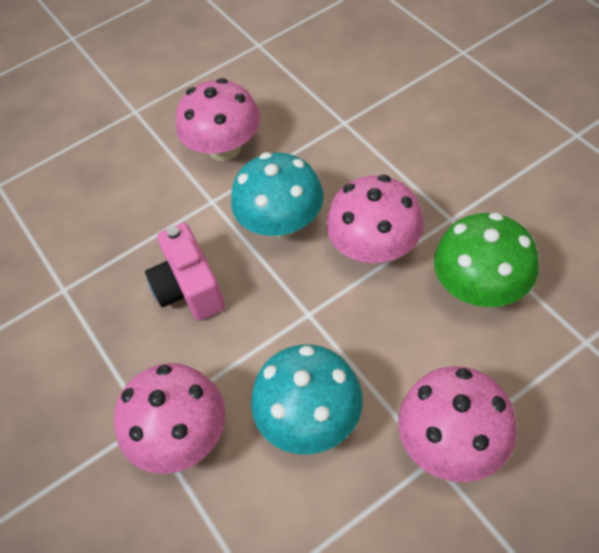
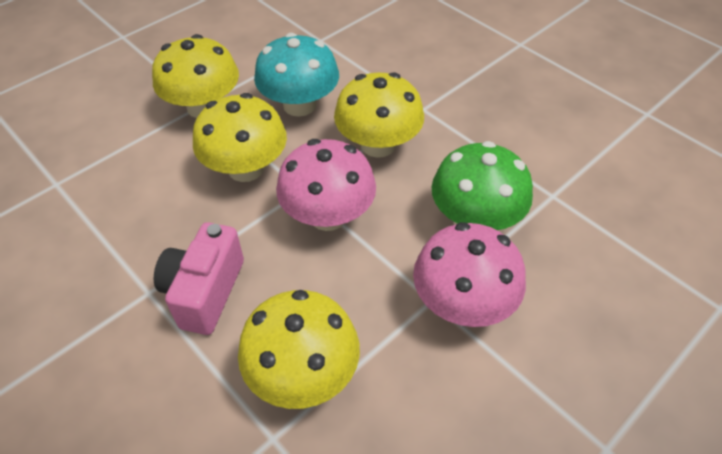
pink mushroom: 4 -> 2
turquoise mushroom: 2 -> 1
yellow mushroom: 0 -> 4

